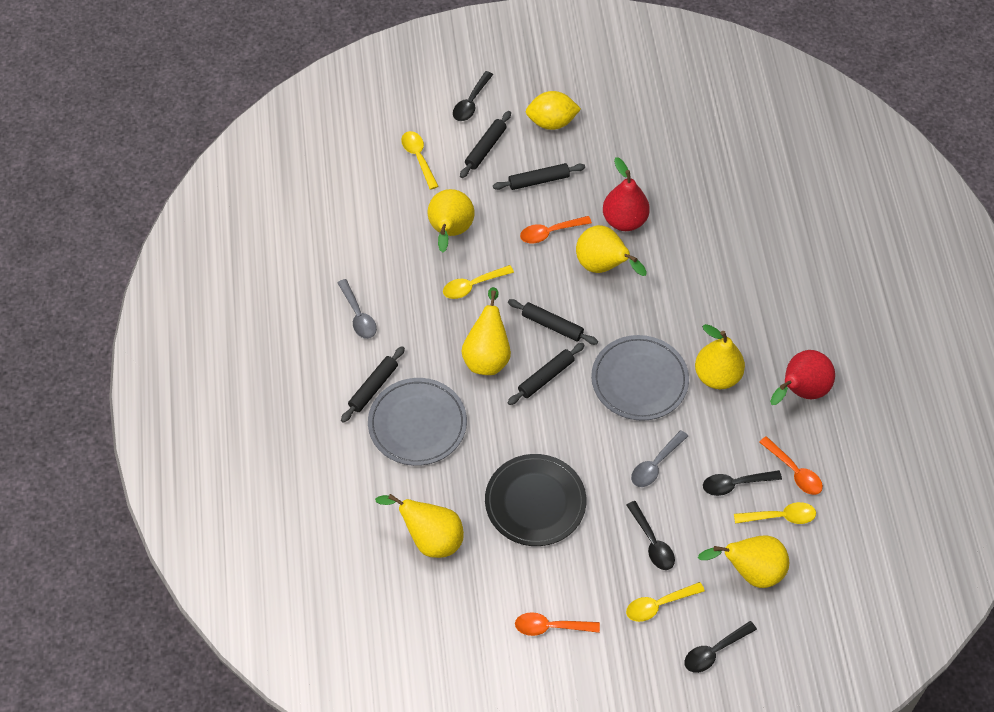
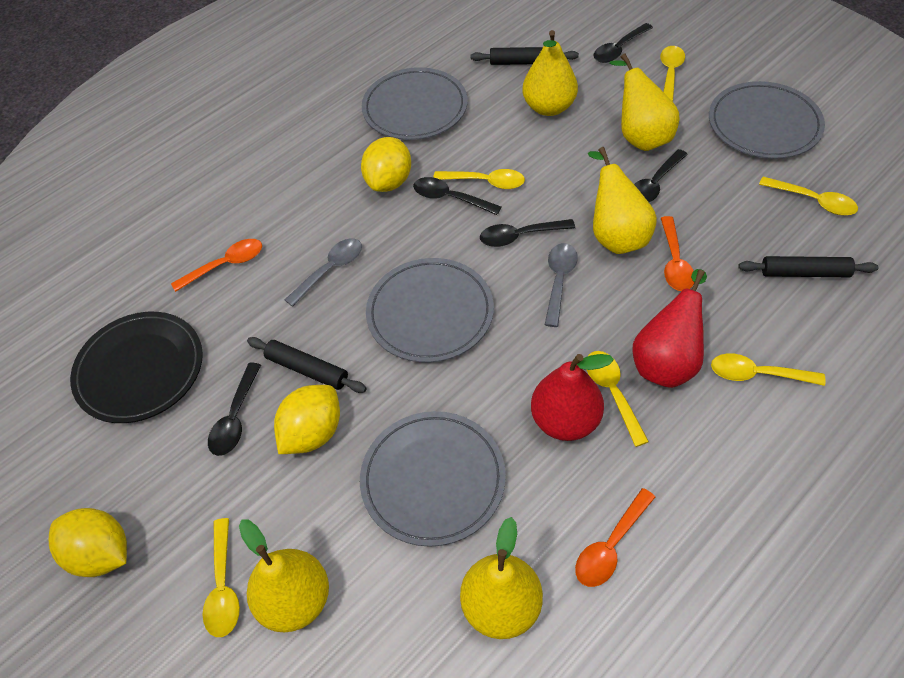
black rolling pin: 5 -> 3
black spoon: 4 -> 5
grey plate: 2 -> 4
yellow lemon: 1 -> 3
yellow pear: 6 -> 5
yellow spoon: 4 -> 6

